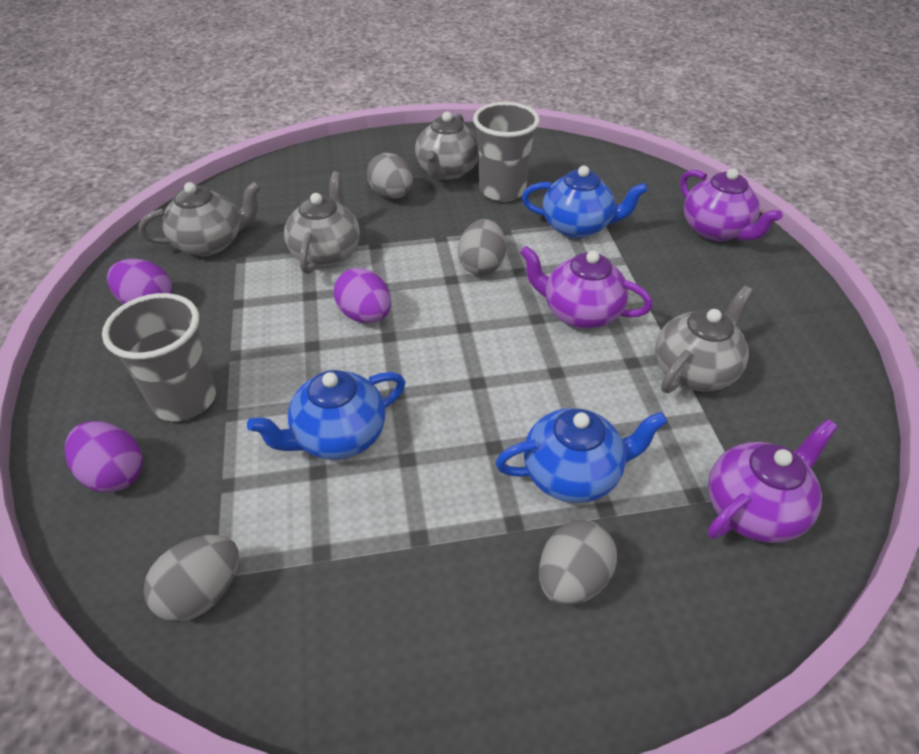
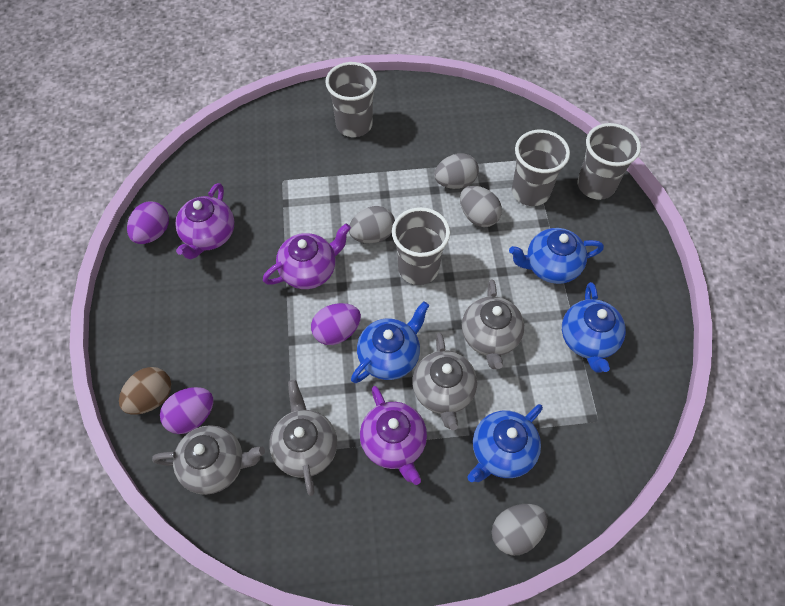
blue teapot: 3 -> 4
brown egg: 0 -> 1
grey cup: 2 -> 4

